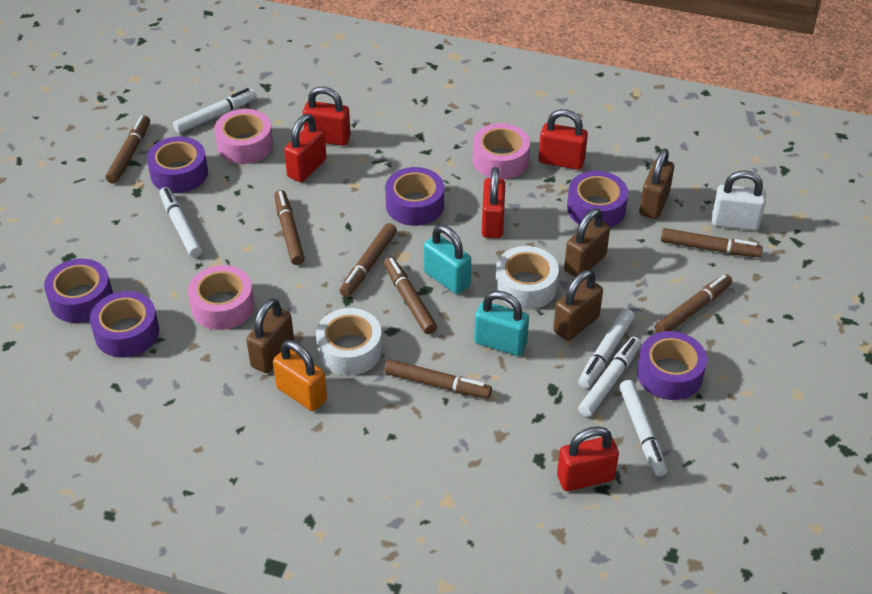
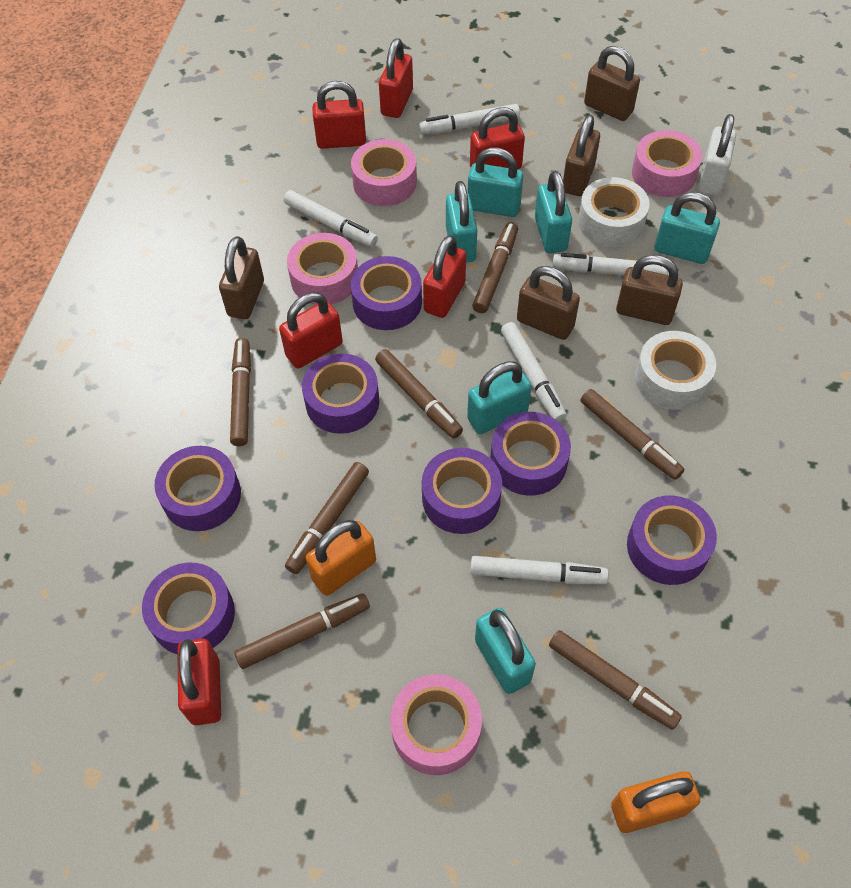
brown padlock: 4 -> 5
orange padlock: 1 -> 2
pink tape: 3 -> 4
purple tape: 6 -> 7
red padlock: 5 -> 6
turquoise padlock: 2 -> 6

